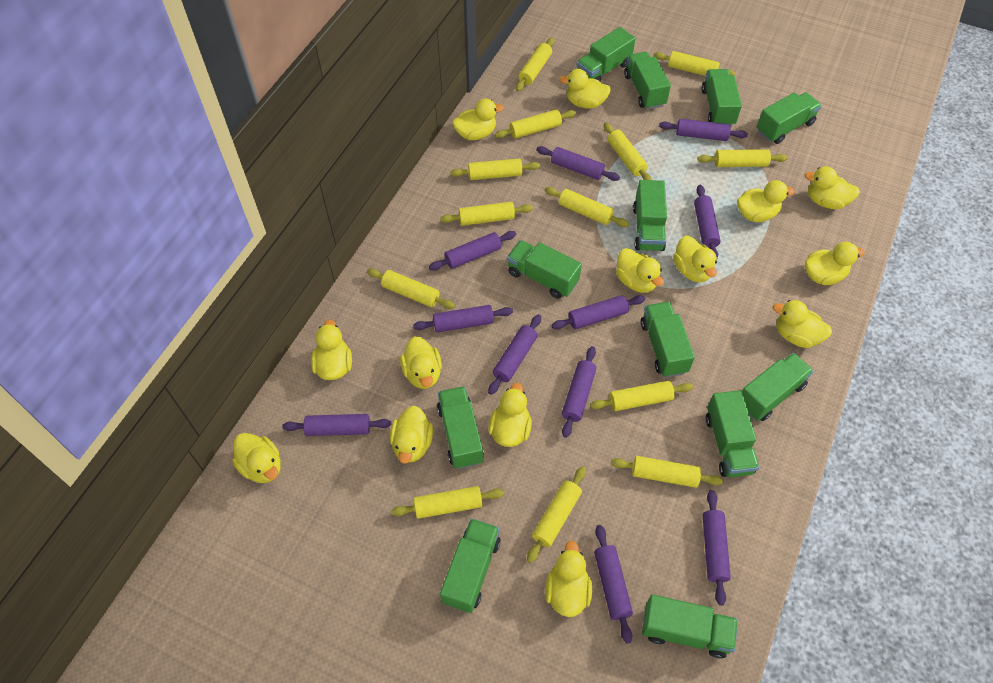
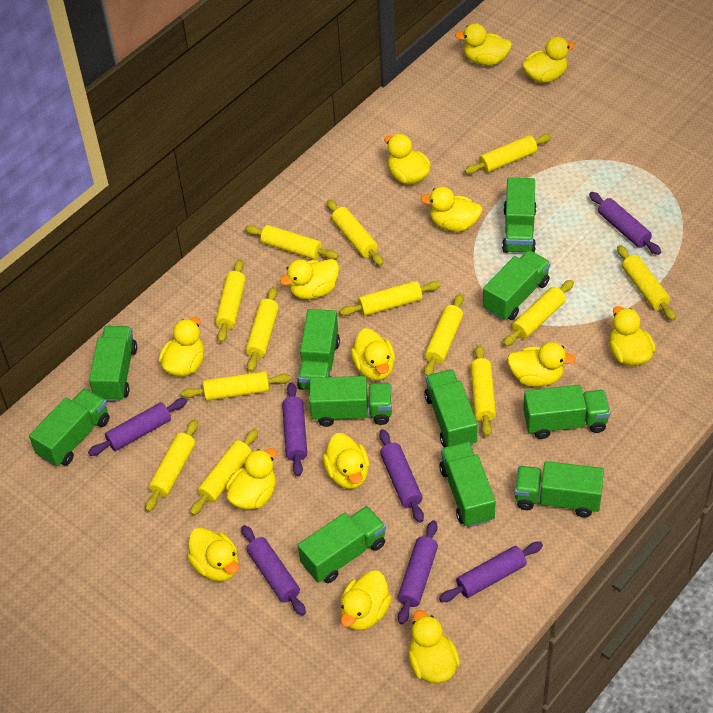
green truck: 12 -> 11
purple rolling pin: 11 -> 7

